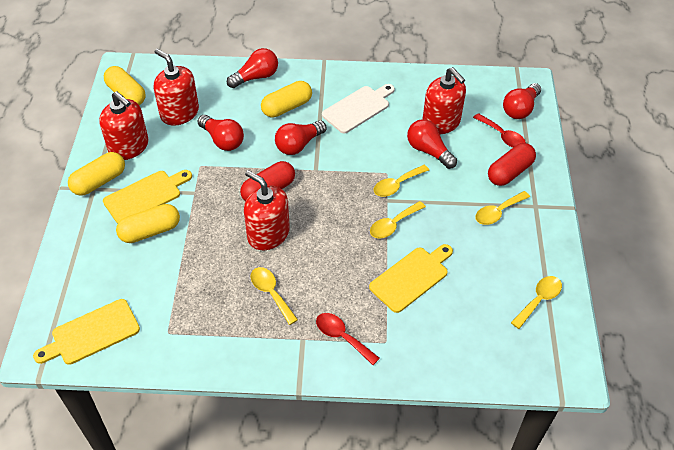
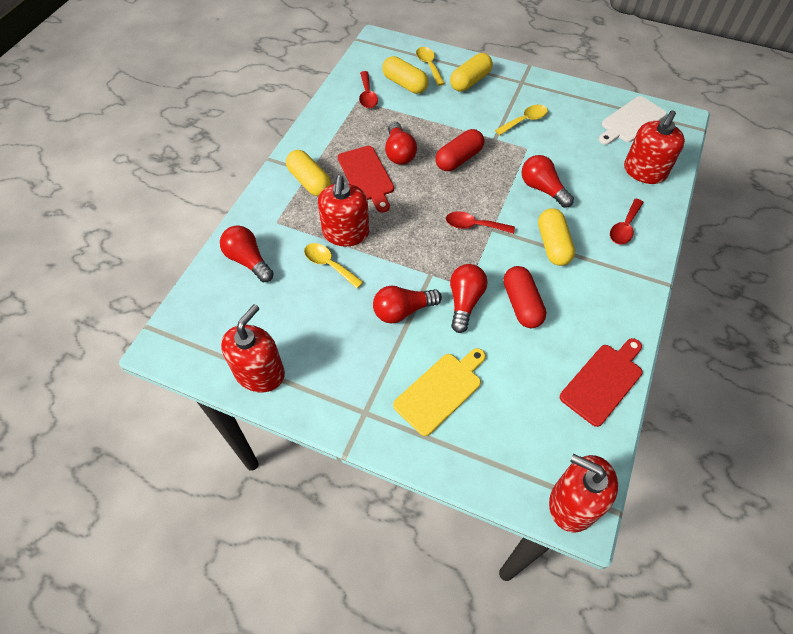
red cutting board: 0 -> 2
red spoon: 2 -> 3
yellow cutting board: 3 -> 1
yellow spoon: 5 -> 3

